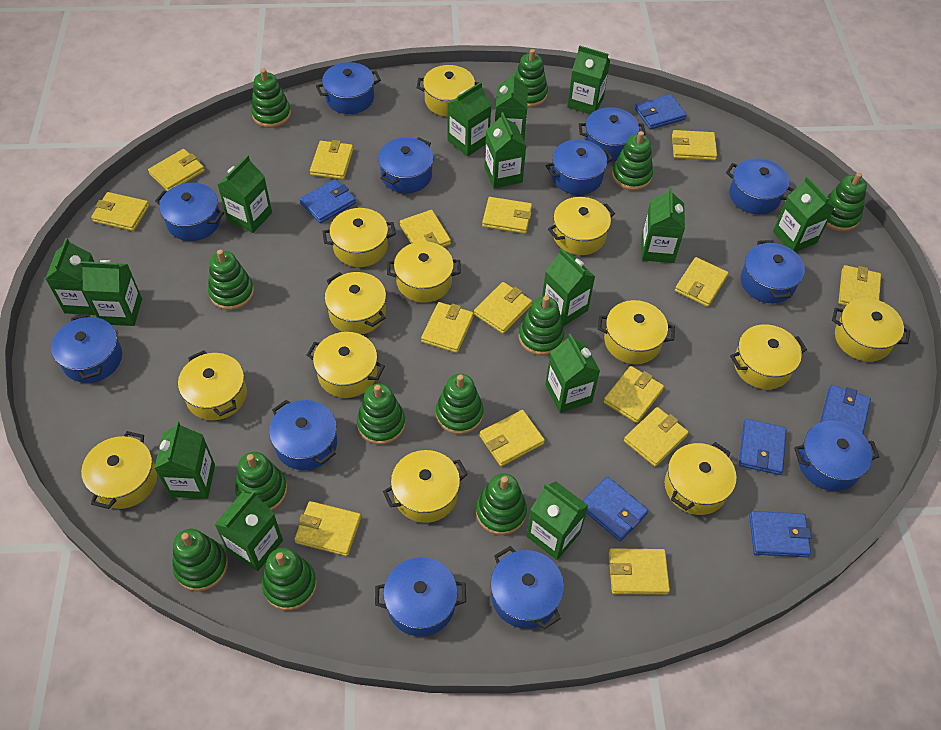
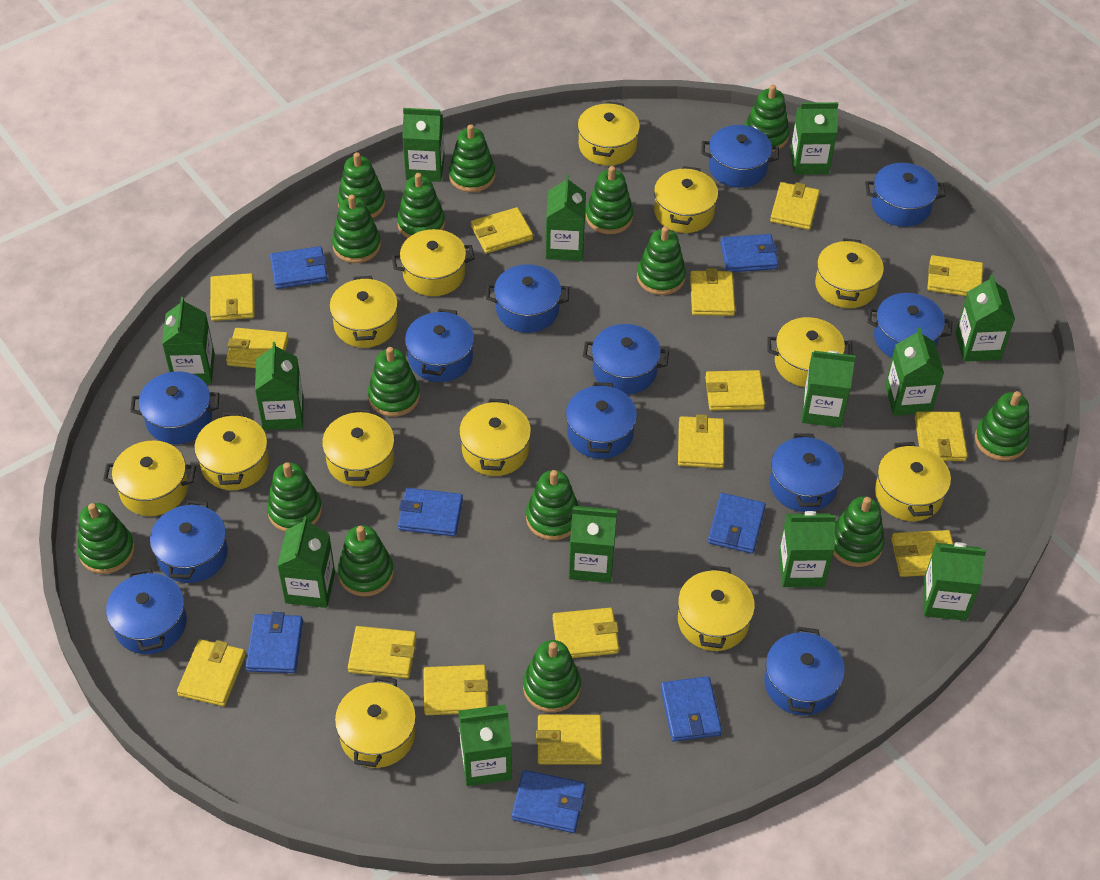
blue wallet: 6 -> 7
green carton: 14 -> 13
green stacking toy: 12 -> 15

